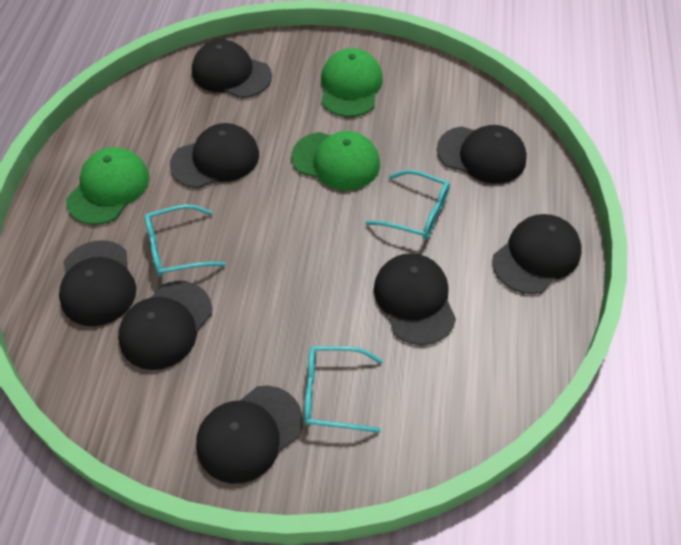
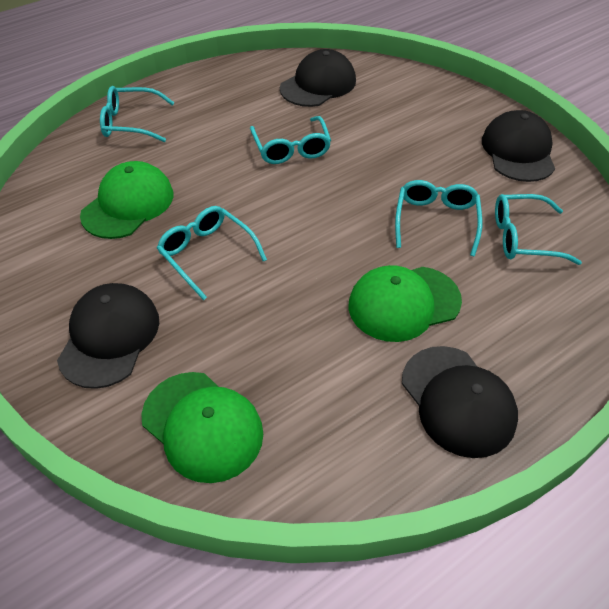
black cap: 8 -> 4
turquoise glasses: 3 -> 5

